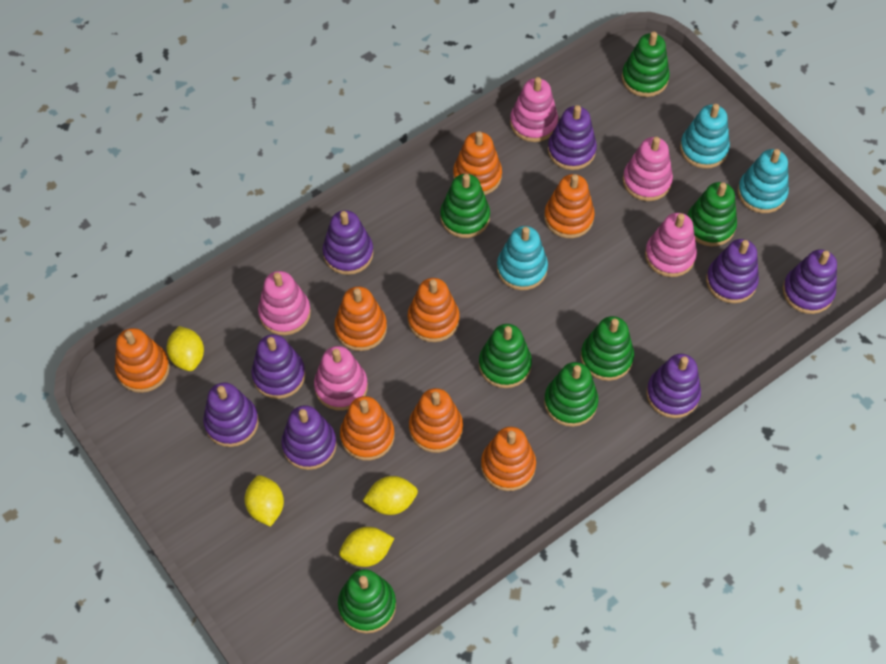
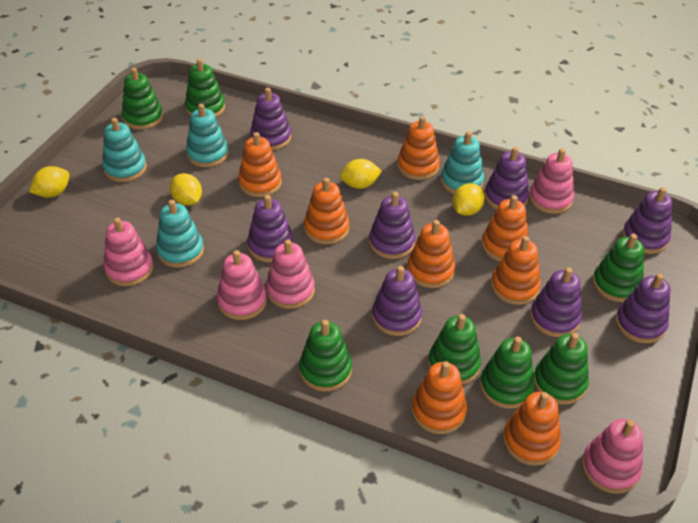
turquoise stacking toy: 3 -> 4

